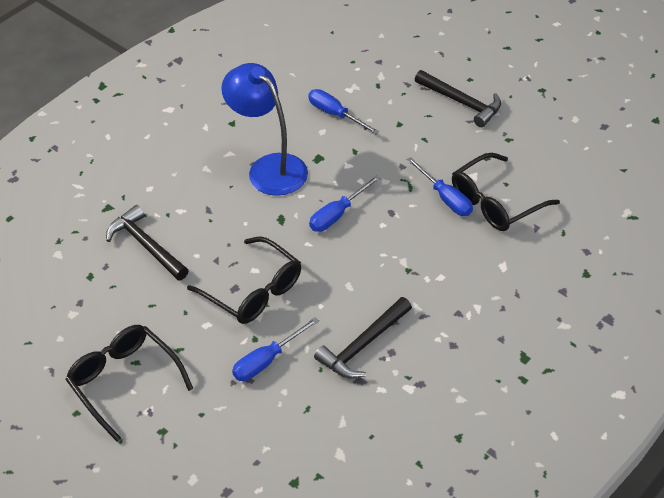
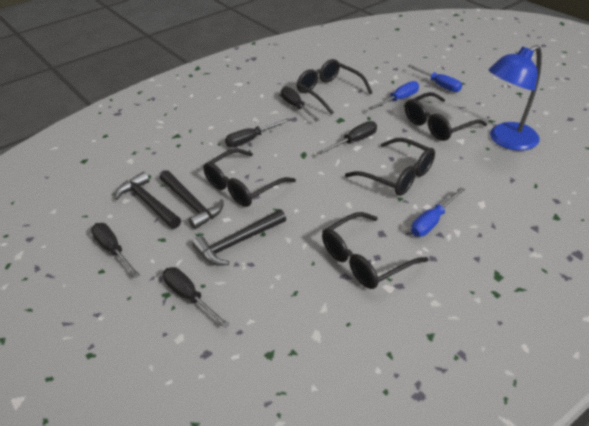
black glasses: 3 -> 5
black screwdriver: 0 -> 5
blue screwdriver: 4 -> 3

